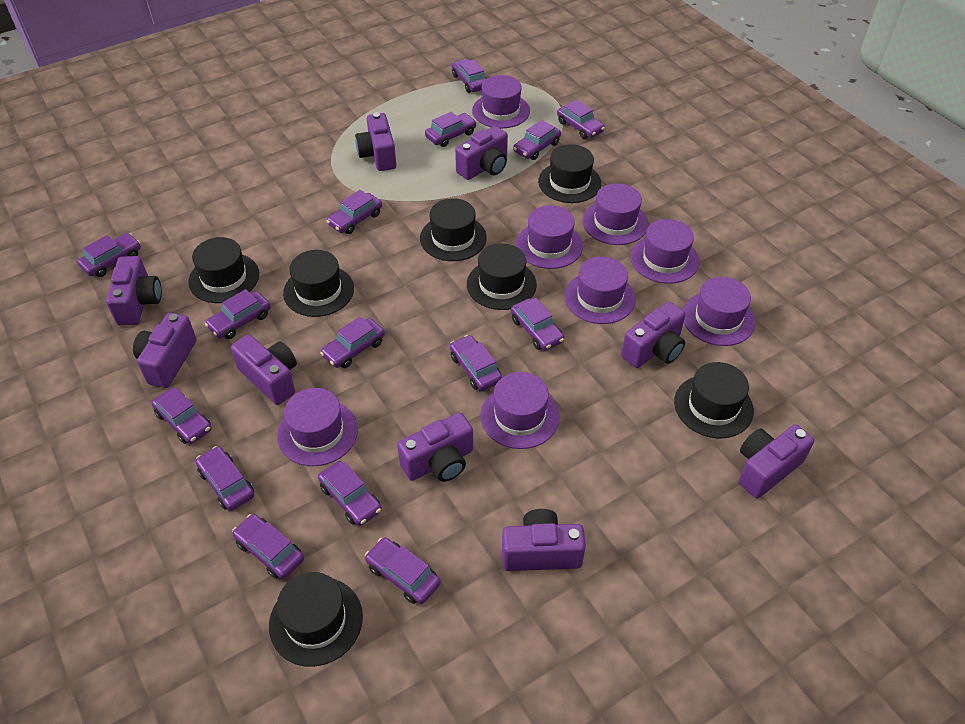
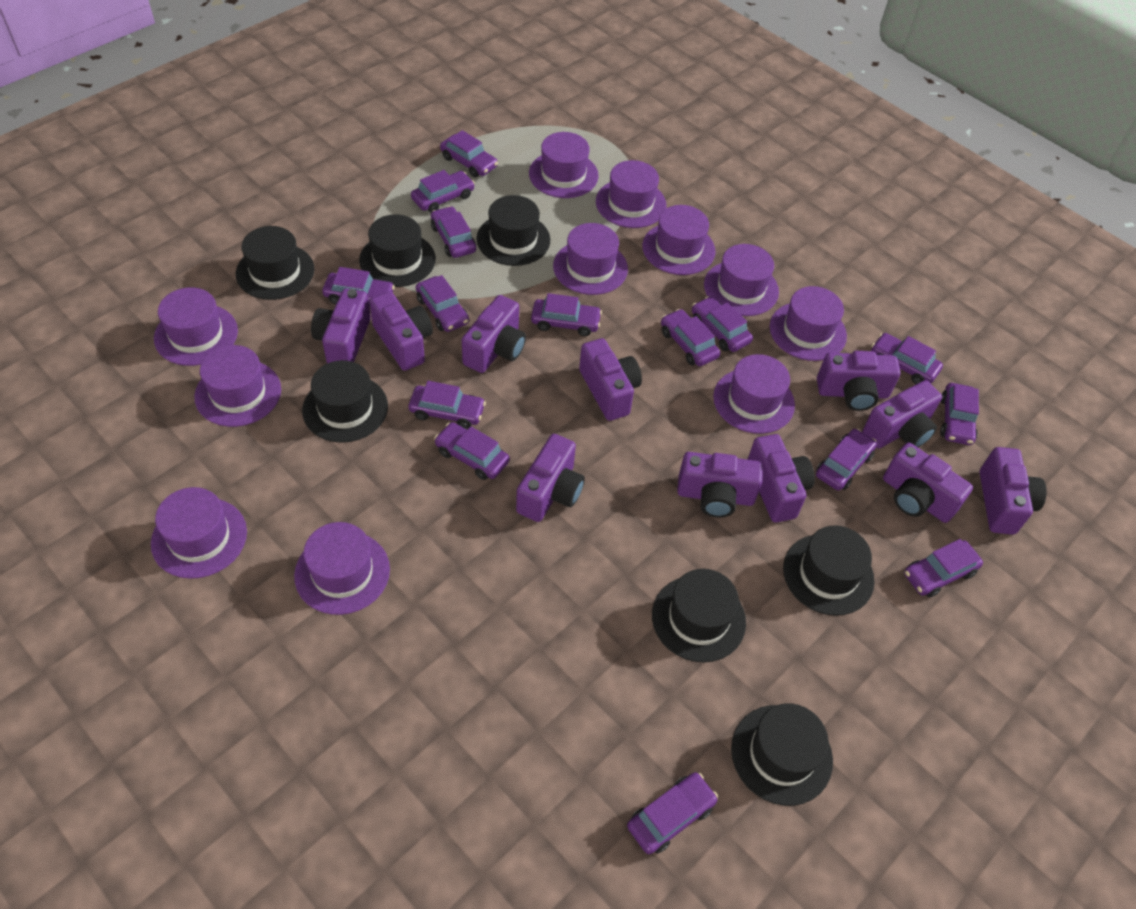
purple camera: 9 -> 11
purple hat: 8 -> 11

